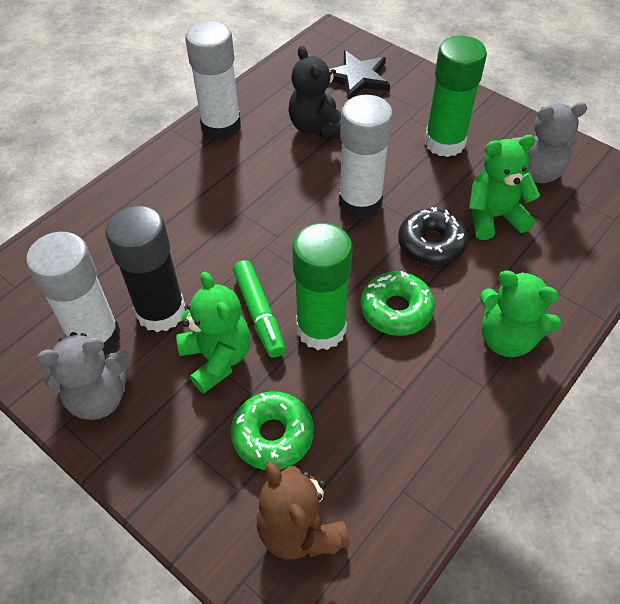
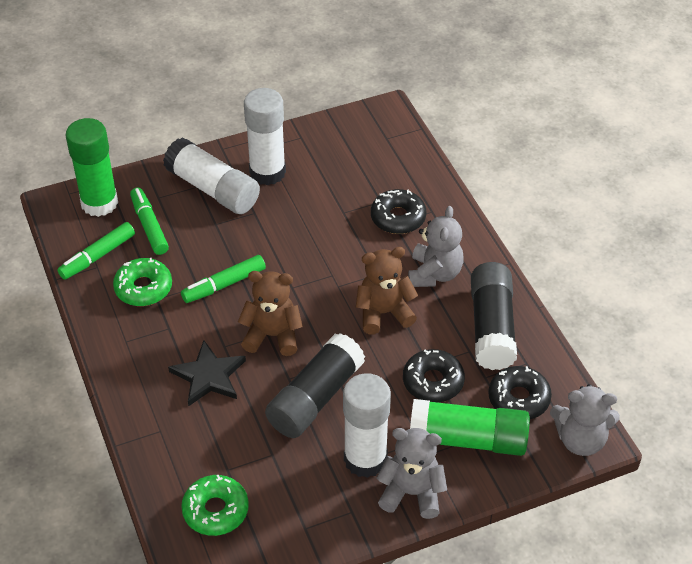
black donut: 1 -> 3
black glue stick: 1 -> 2
black teddy bear: 1 -> 0
brown teddy bear: 1 -> 2
green marker: 1 -> 3
green teddy bear: 3 -> 0
grey teddy bear: 2 -> 3

